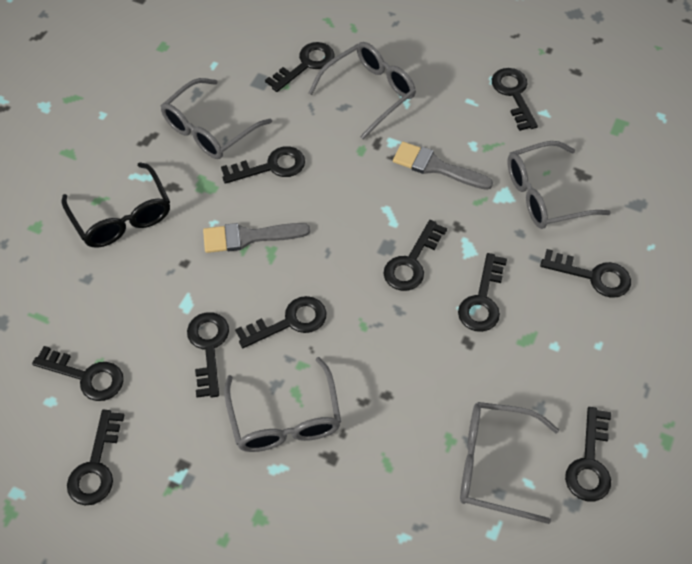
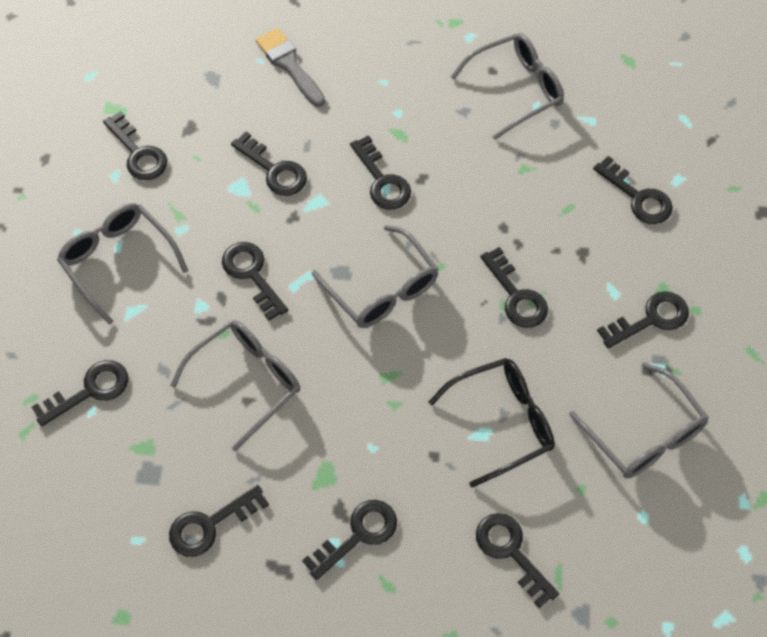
grey brush: 2 -> 1

